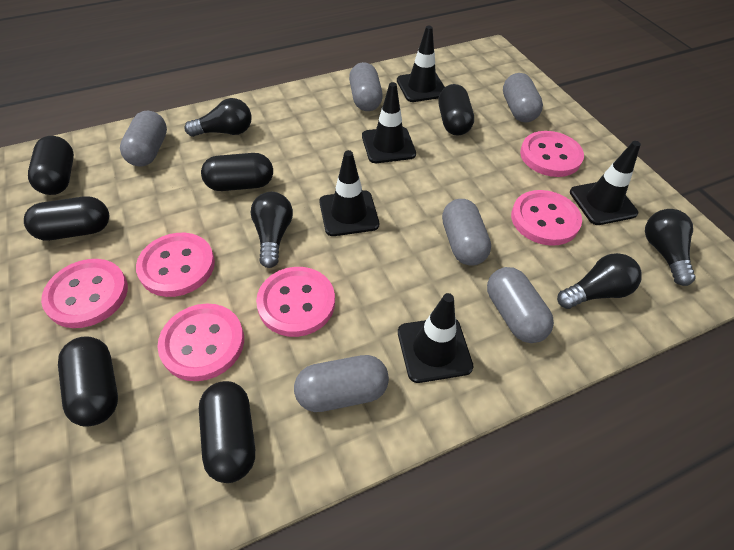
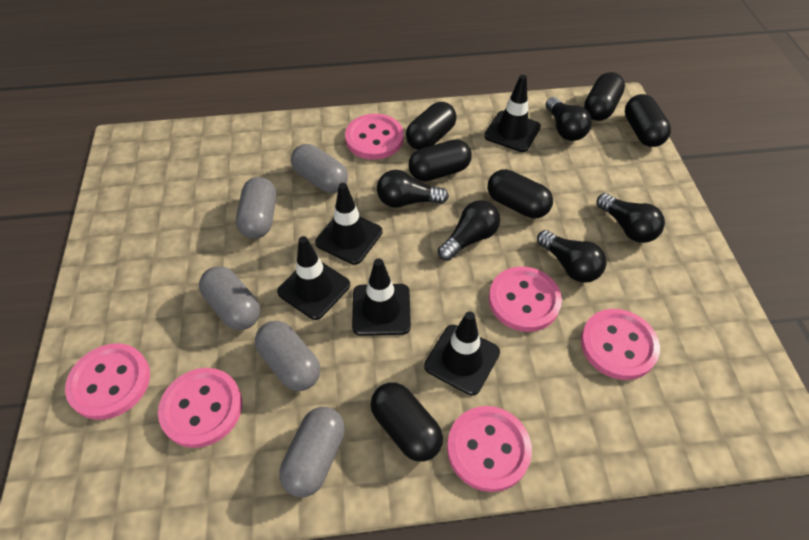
black light bulb: 4 -> 5
grey capsule: 6 -> 5

